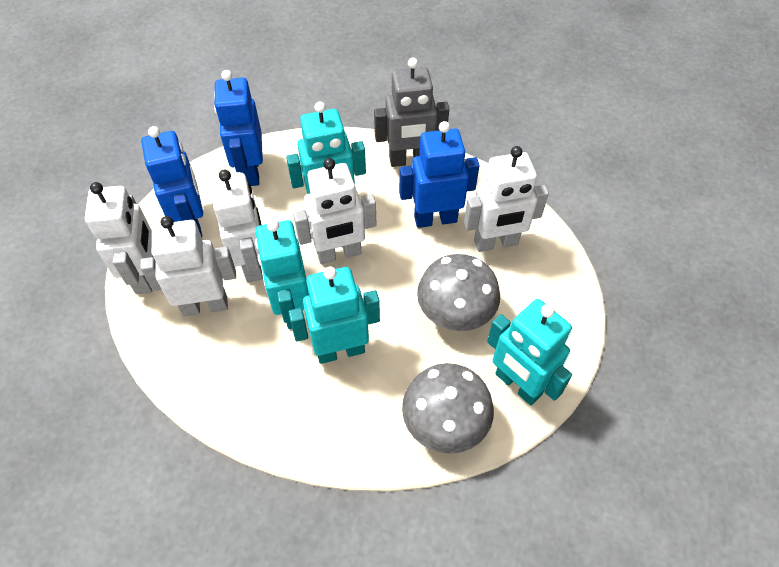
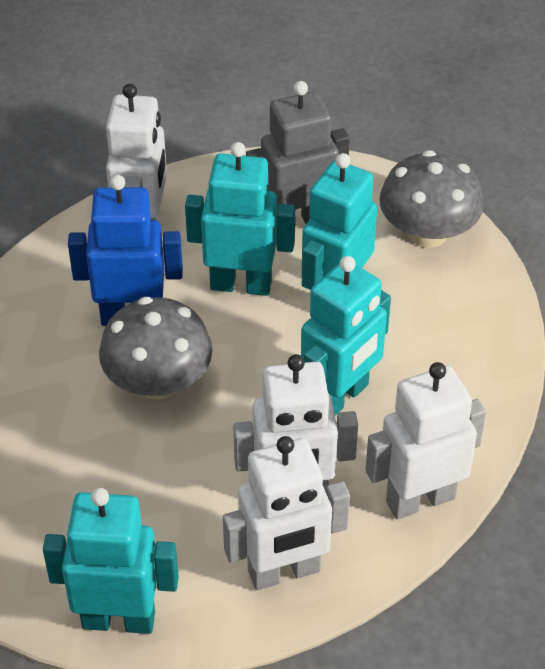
blue robot: 3 -> 1
white robot: 5 -> 4

